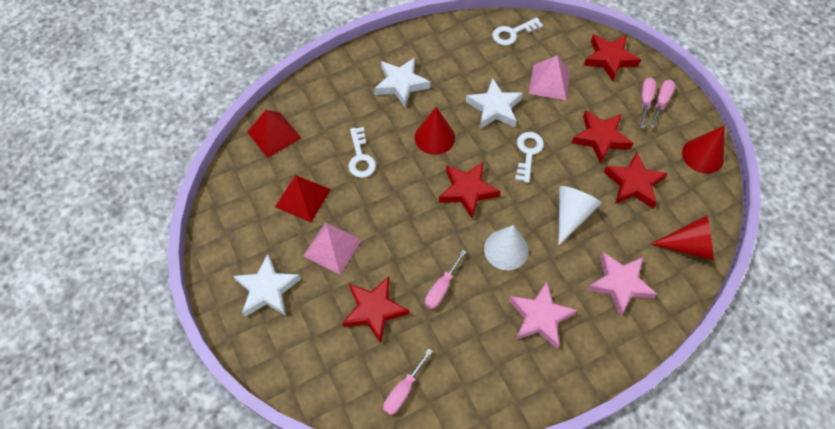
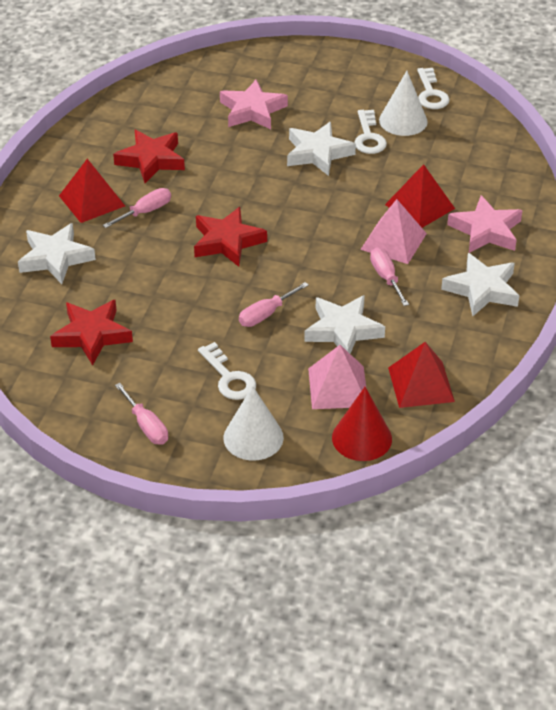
red cone: 3 -> 1
red pyramid: 2 -> 3
red star: 5 -> 3
white star: 3 -> 4

